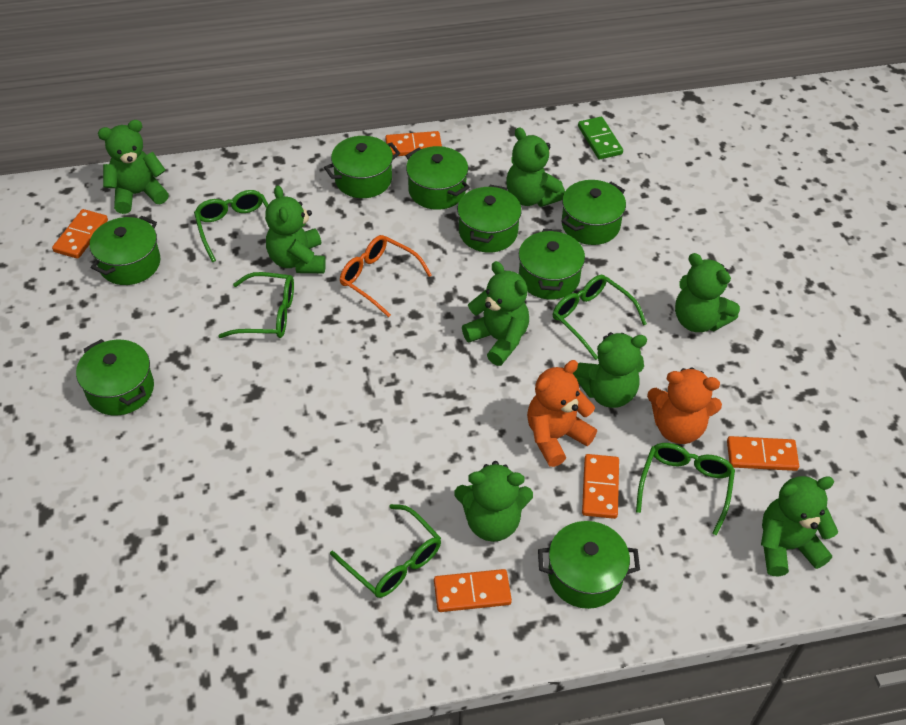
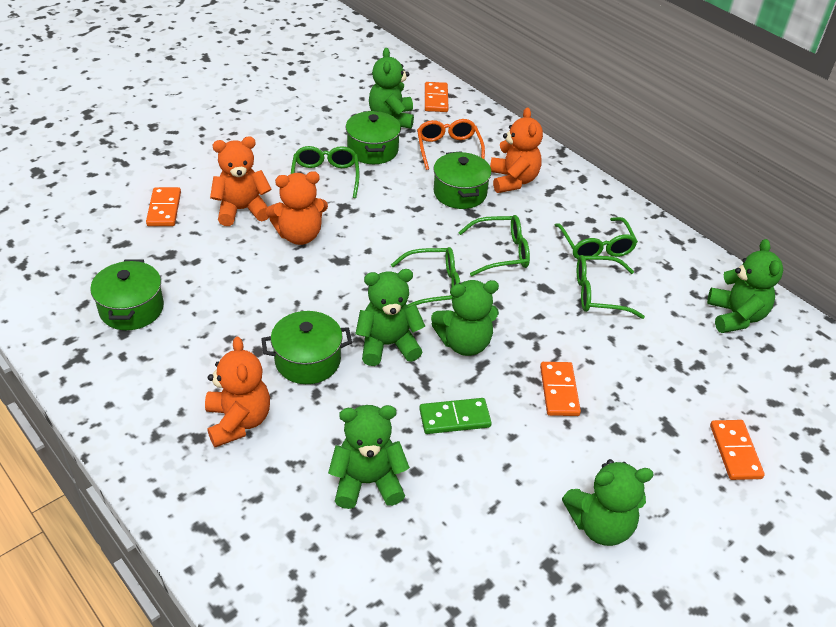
green pot: 8 -> 4
green teddy bear: 8 -> 6
orange domino: 5 -> 4
orange teddy bear: 2 -> 4

